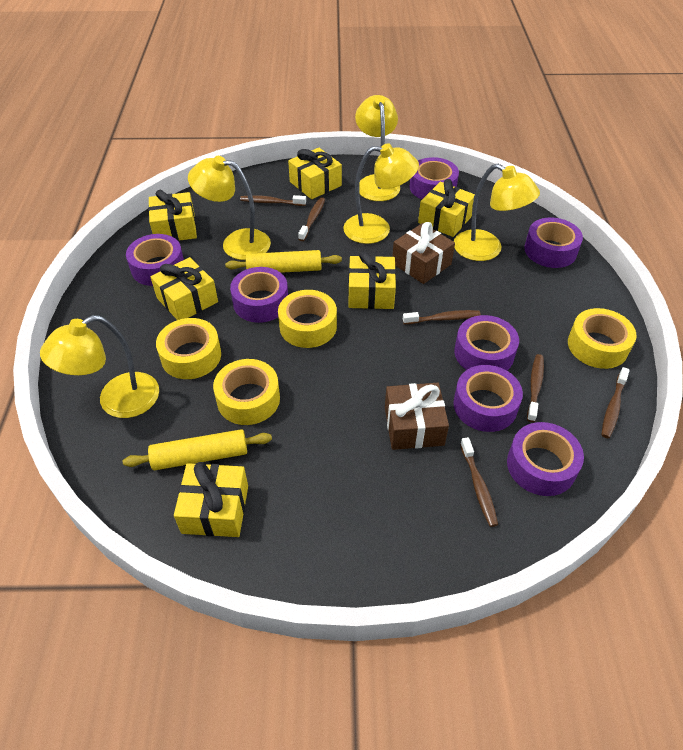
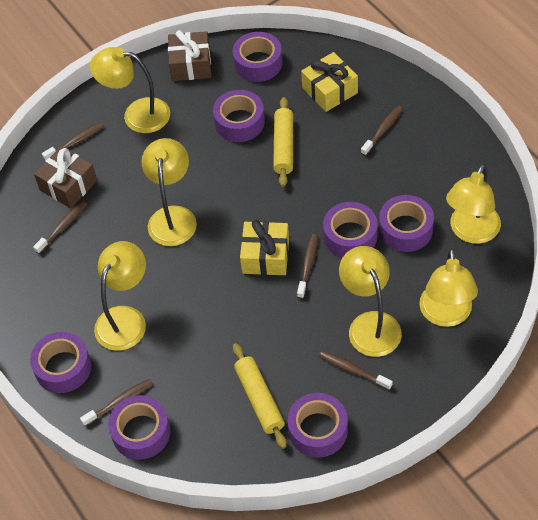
yellow gift: 6 -> 2
yellow lamp: 5 -> 6
yellow tape: 4 -> 0

